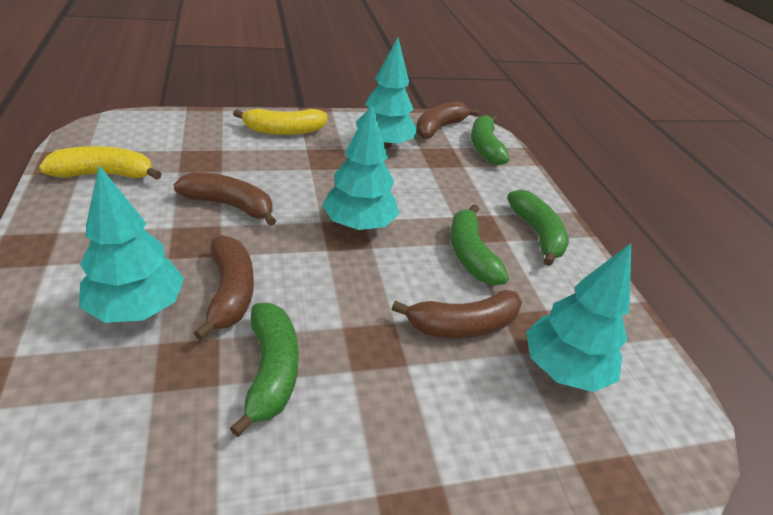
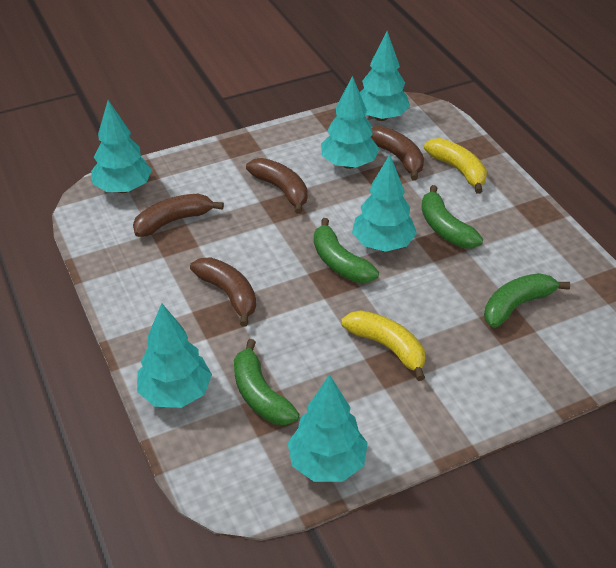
turquoise tree: 4 -> 6

